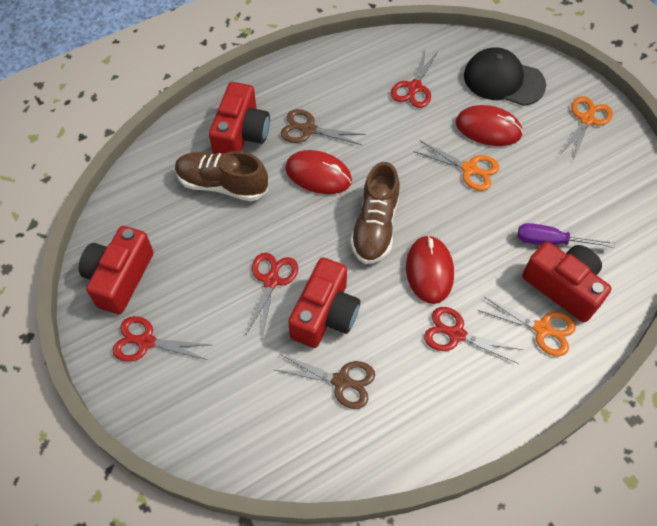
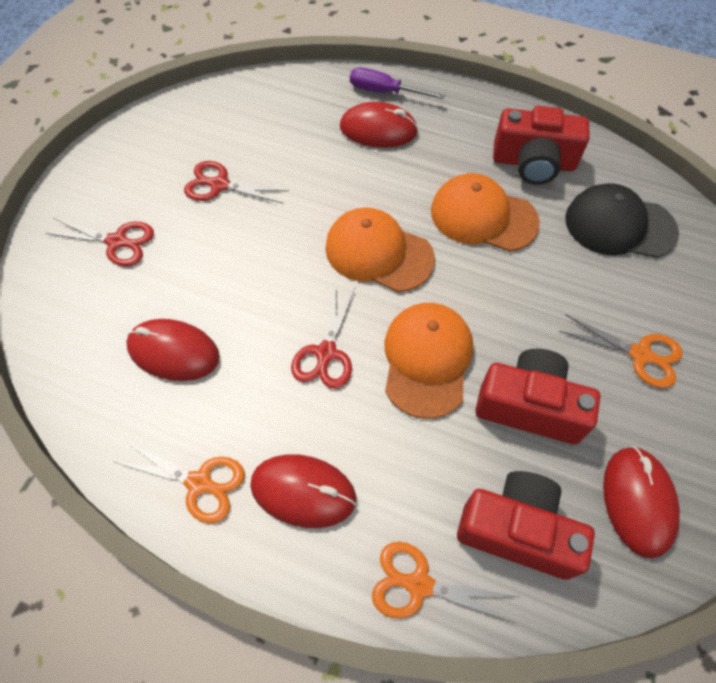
brown scissors: 2 -> 0
brown shoe: 2 -> 0
orange cap: 0 -> 3
red camera: 4 -> 3
red mouse: 3 -> 4
red scissors: 4 -> 3

